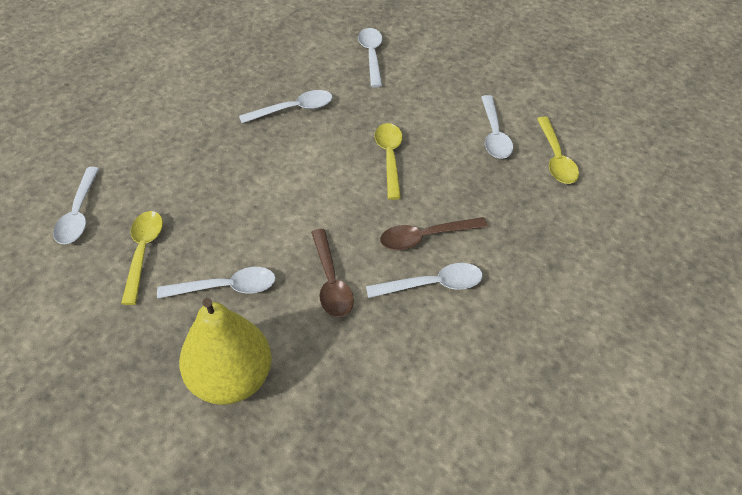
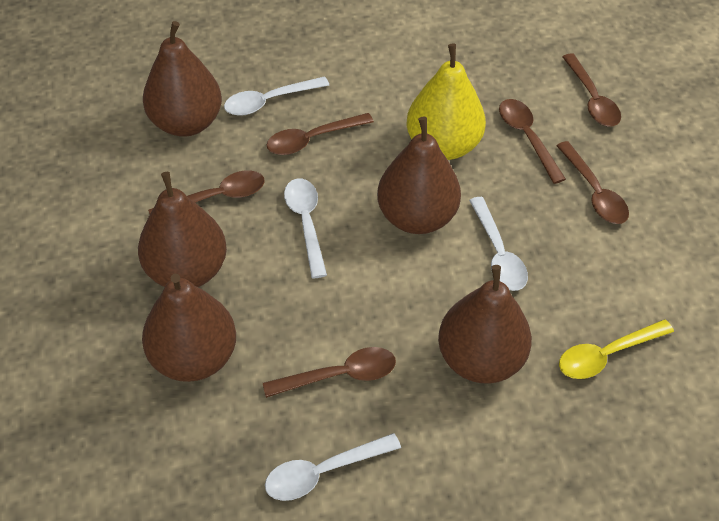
brown pear: 0 -> 5
brown spoon: 2 -> 6
white spoon: 6 -> 4
yellow spoon: 3 -> 1

